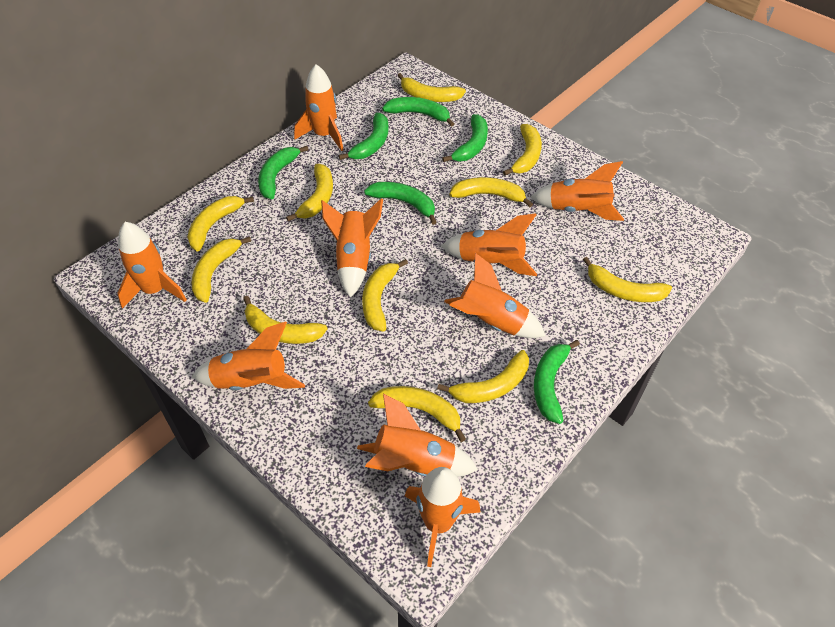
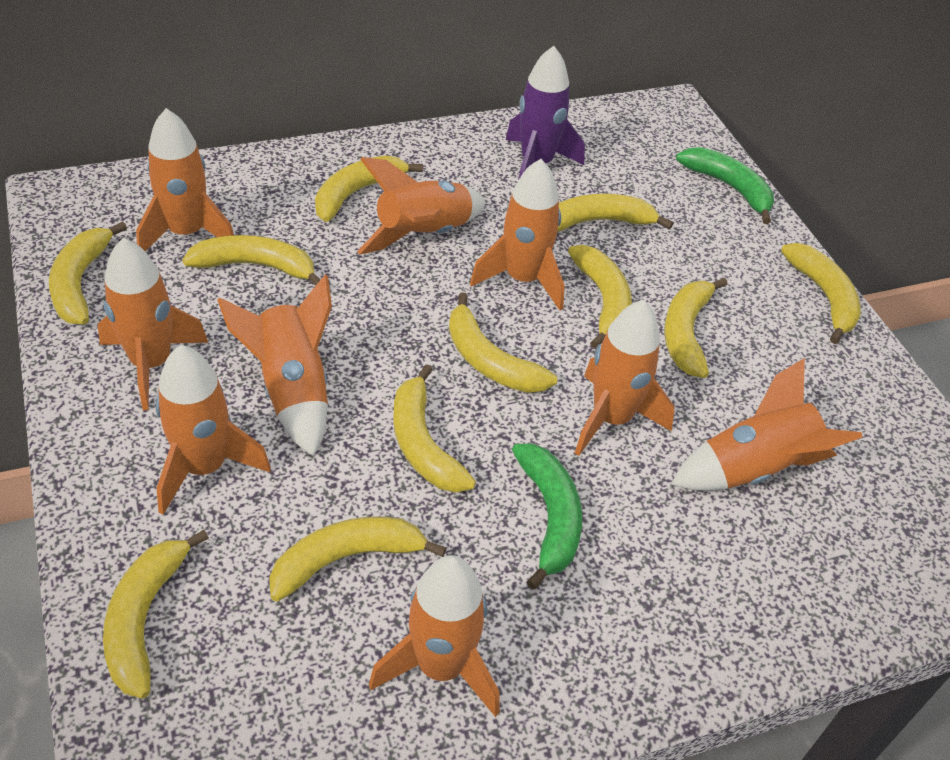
green banana: 6 -> 2
purple rocket: 0 -> 1

